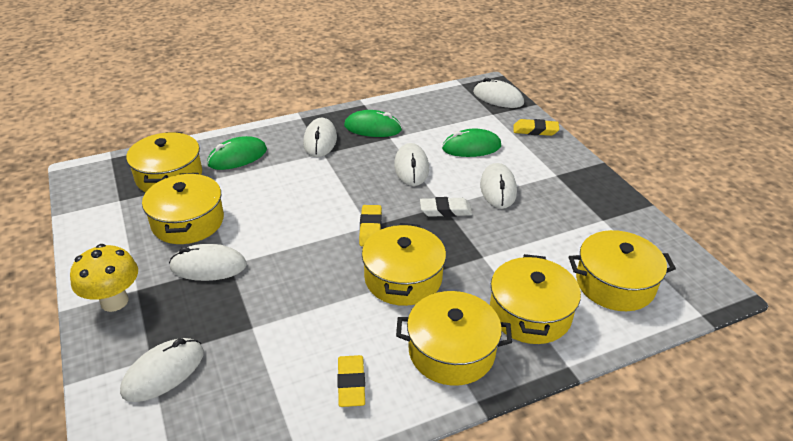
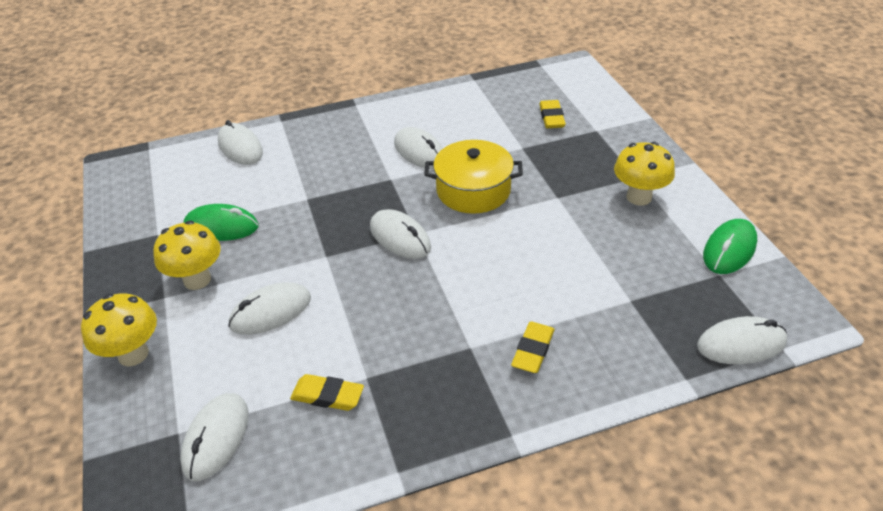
green mouse: 3 -> 2
white eraser: 1 -> 0
yellow mushroom: 1 -> 3
yellow pot: 6 -> 1

